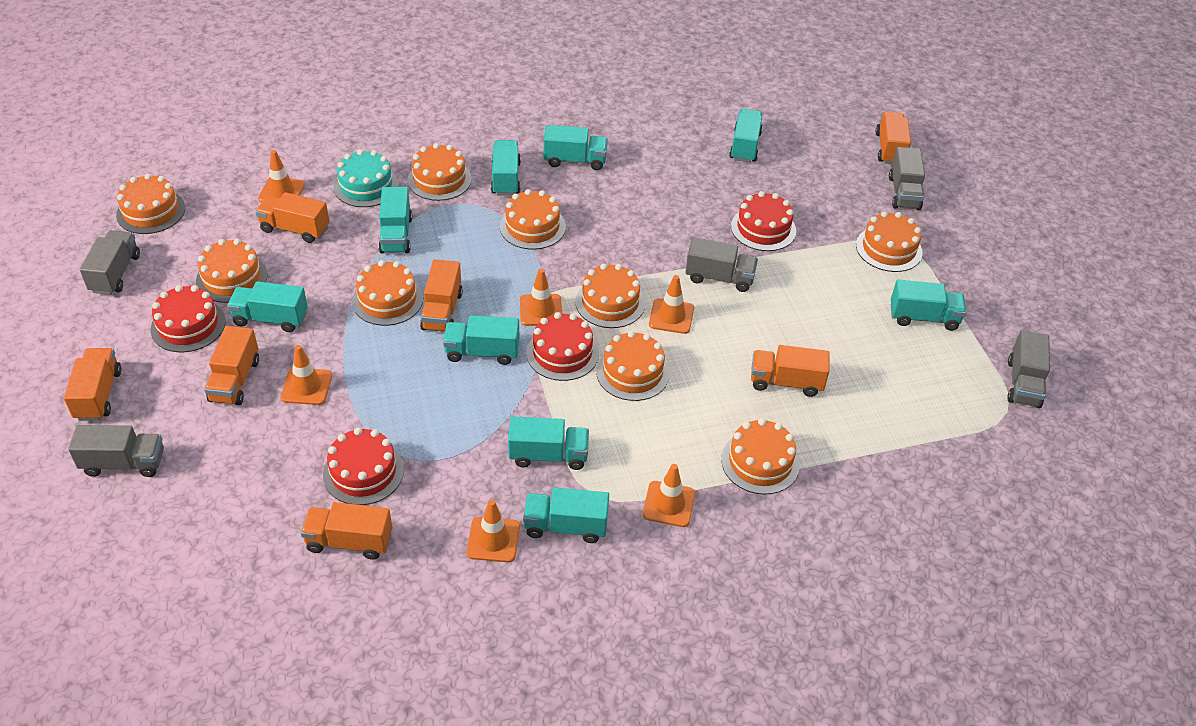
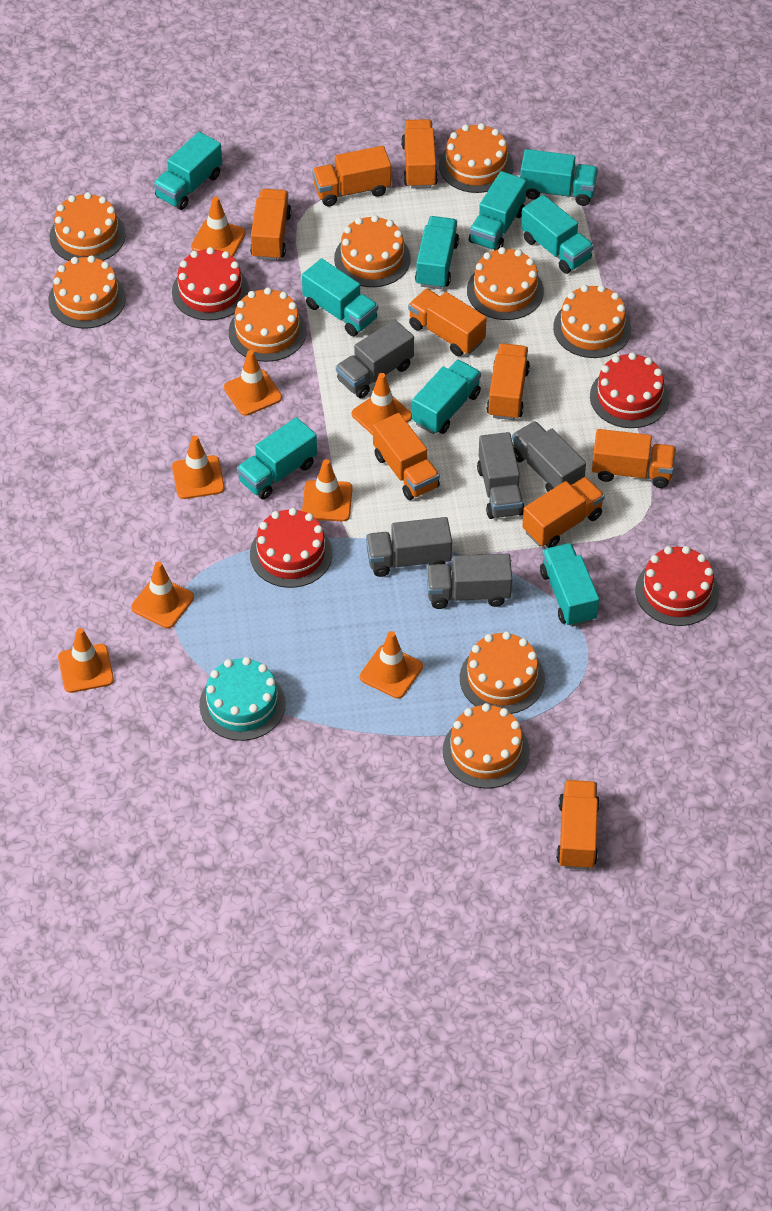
orange traffic cone: 6 -> 8
orange truck: 7 -> 9

